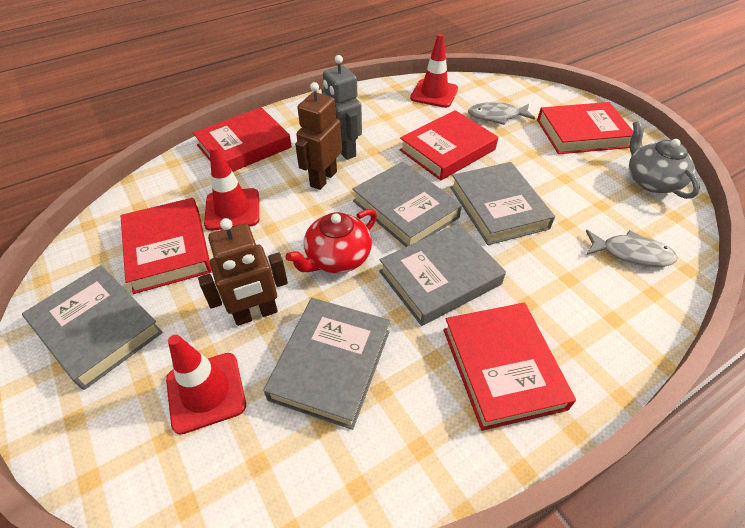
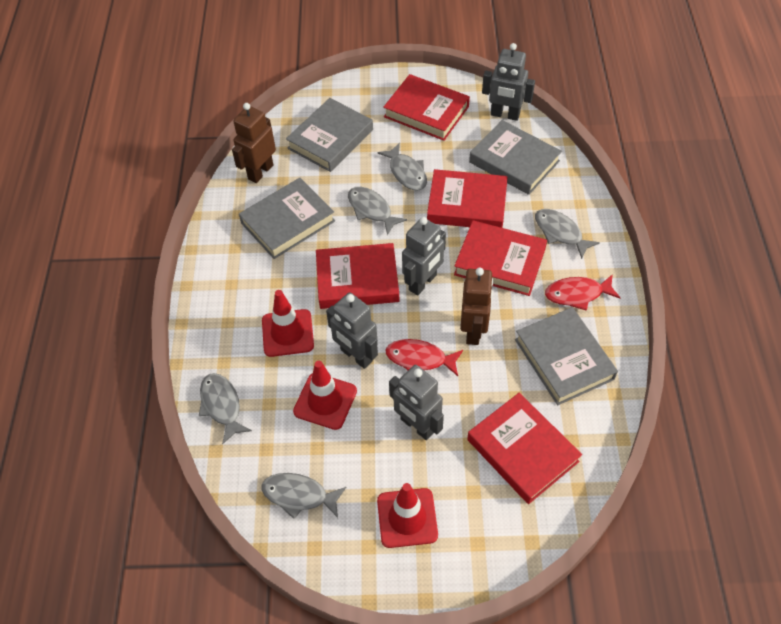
grey book: 5 -> 4
grey fish: 2 -> 5
grey robot: 1 -> 4
grey teapot: 1 -> 0
red fish: 0 -> 2
red teapot: 1 -> 0

